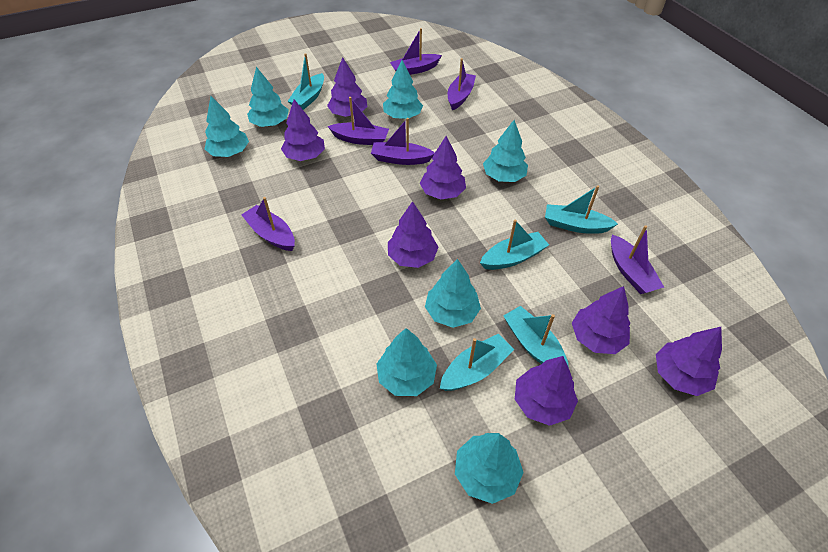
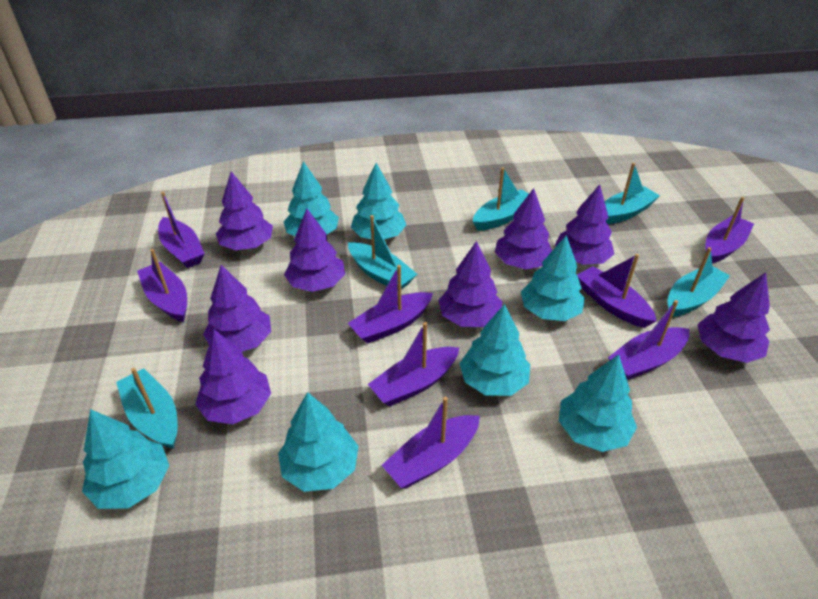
purple boat: 6 -> 8
purple tree: 7 -> 8

